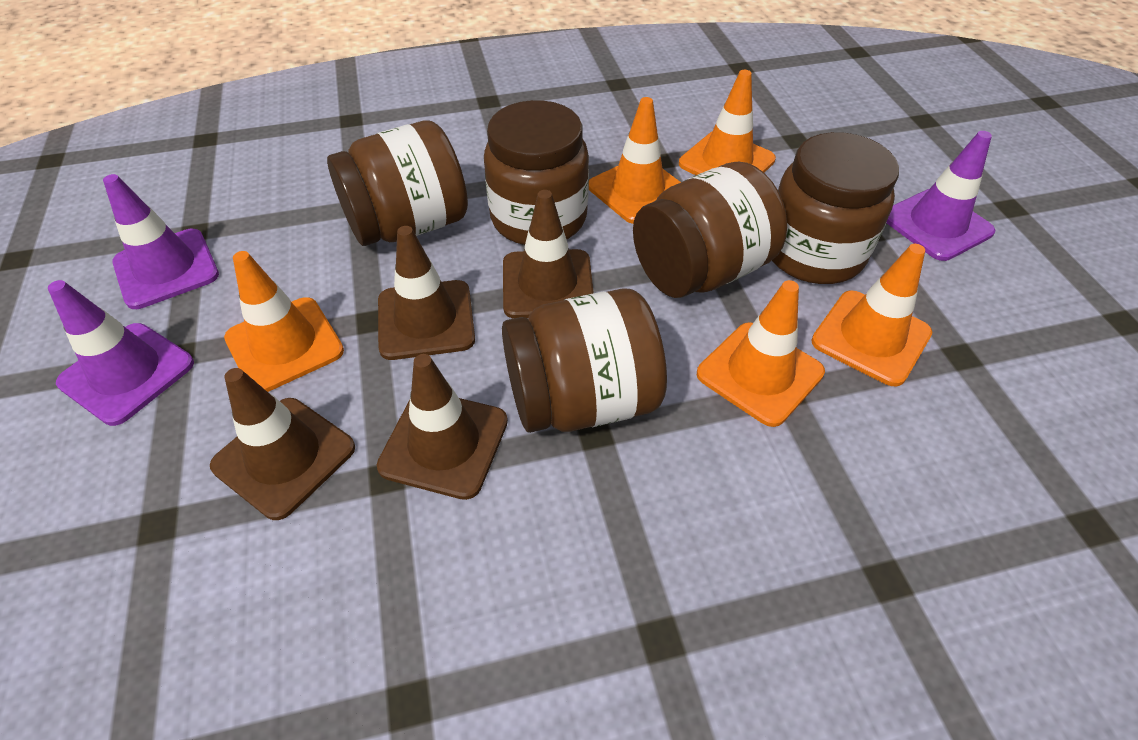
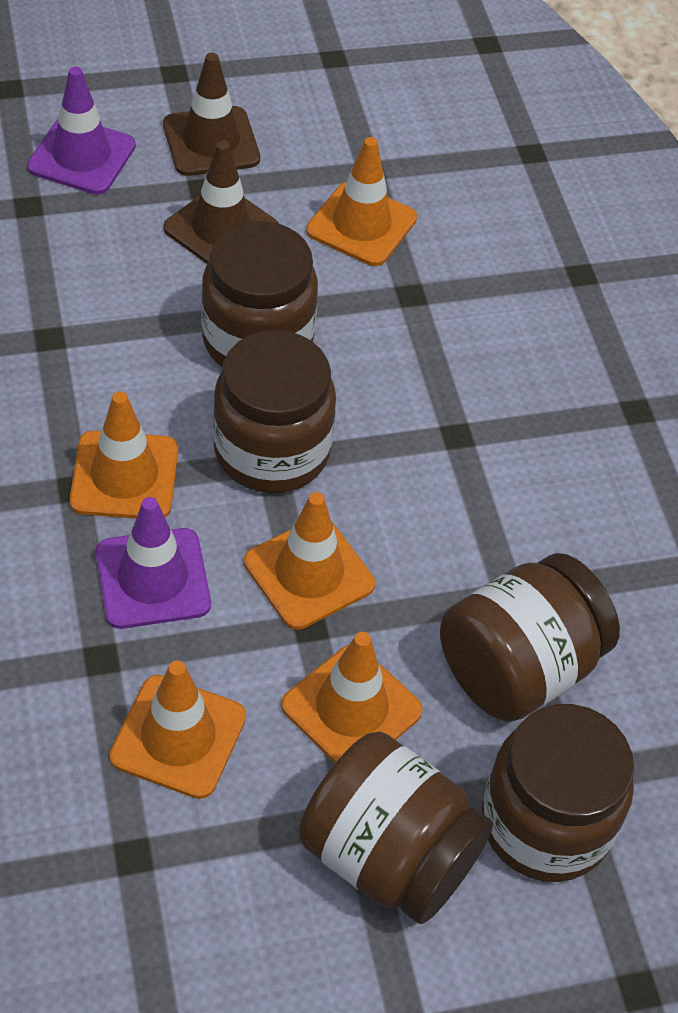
brown traffic cone: 4 -> 2
purple traffic cone: 3 -> 2

